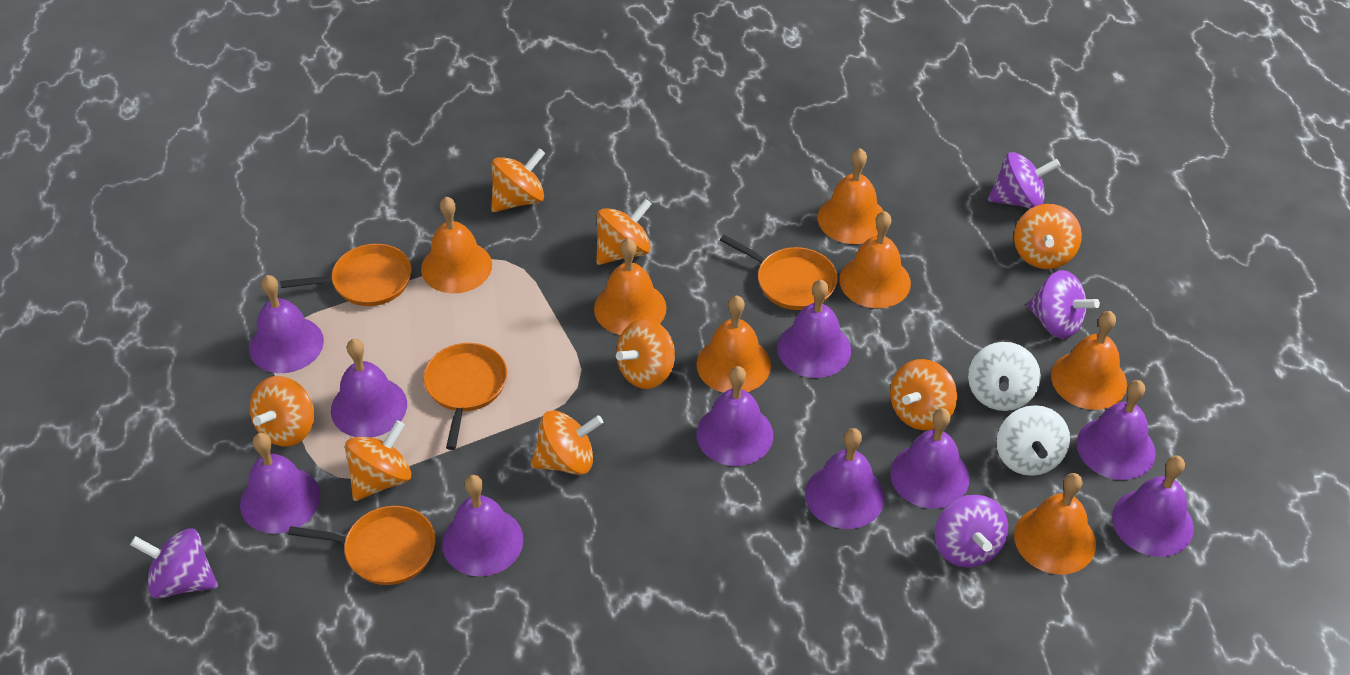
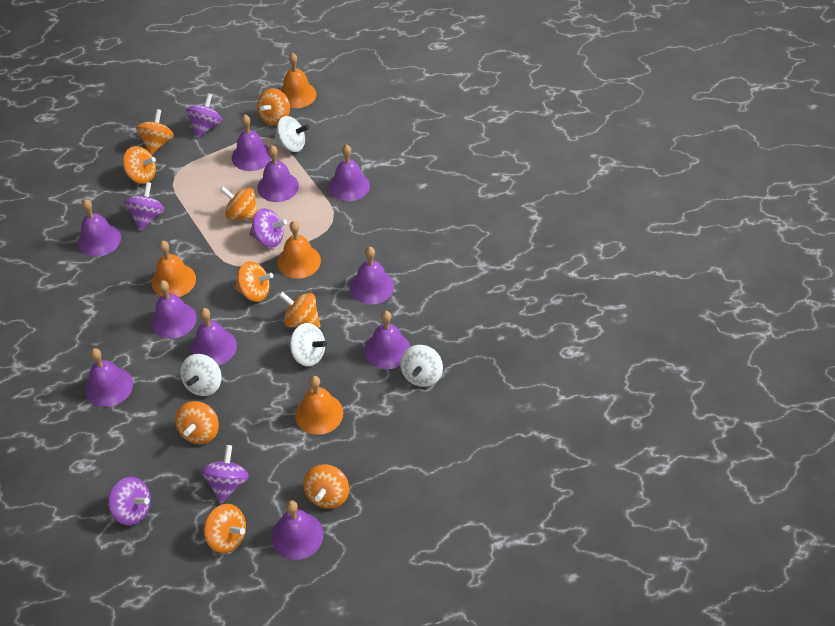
orange bell: 7 -> 4
orange pan: 4 -> 0
orange spinning top: 8 -> 9
purple spinning top: 4 -> 5
white spinning top: 2 -> 4

